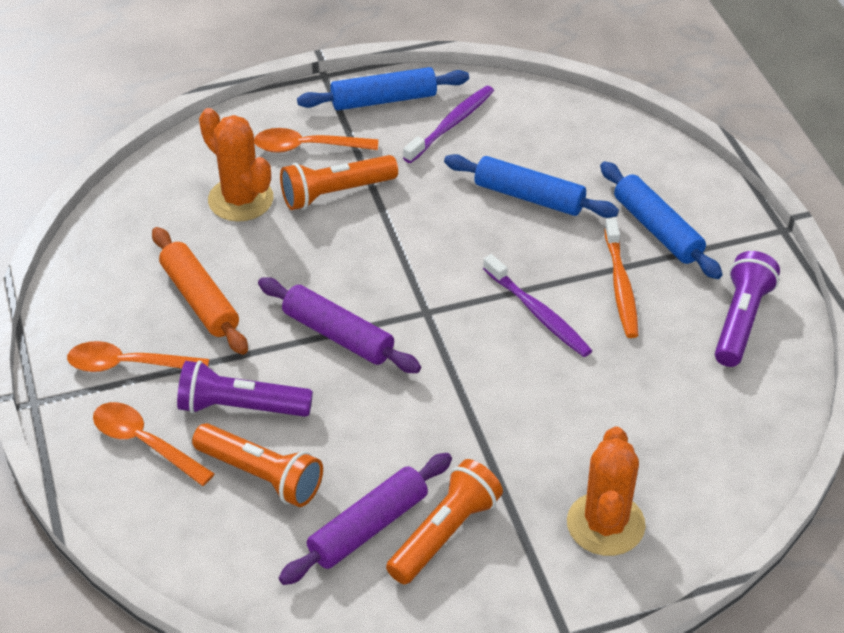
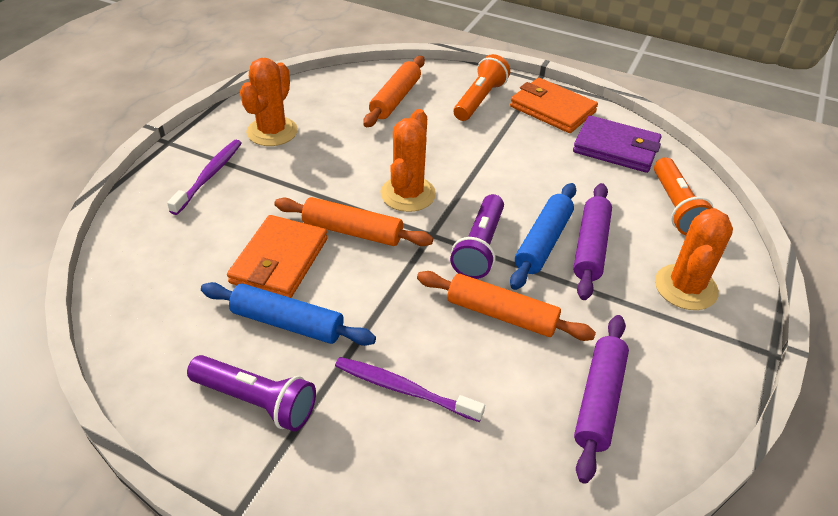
blue rolling pin: 3 -> 2
orange cactus: 2 -> 3
orange flashlight: 3 -> 2
orange rolling pin: 1 -> 3
orange spoon: 3 -> 0
orange toothbrush: 1 -> 0
orange wallet: 0 -> 2
purple wallet: 0 -> 1

